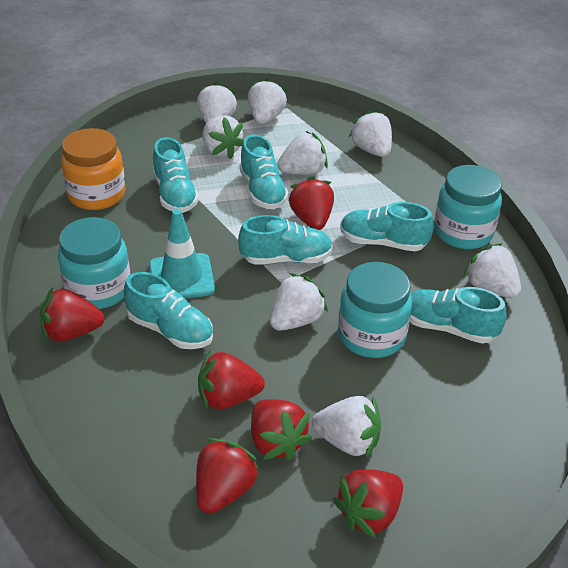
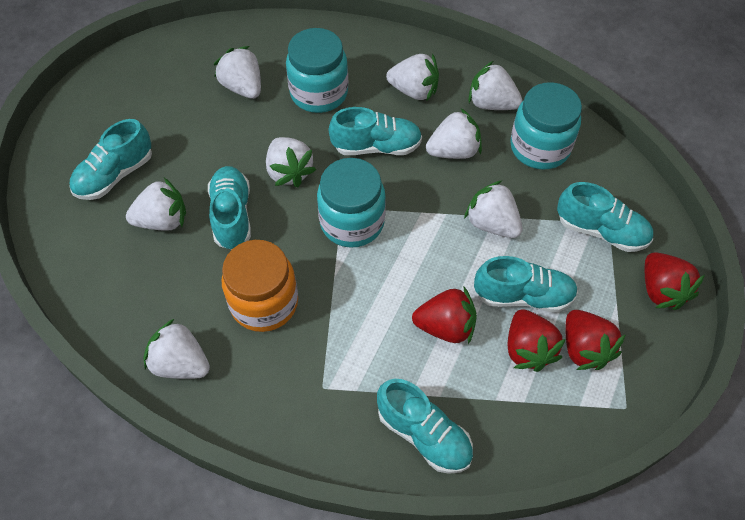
red strawberry: 6 -> 4
turquoise traffic cone: 1 -> 0

